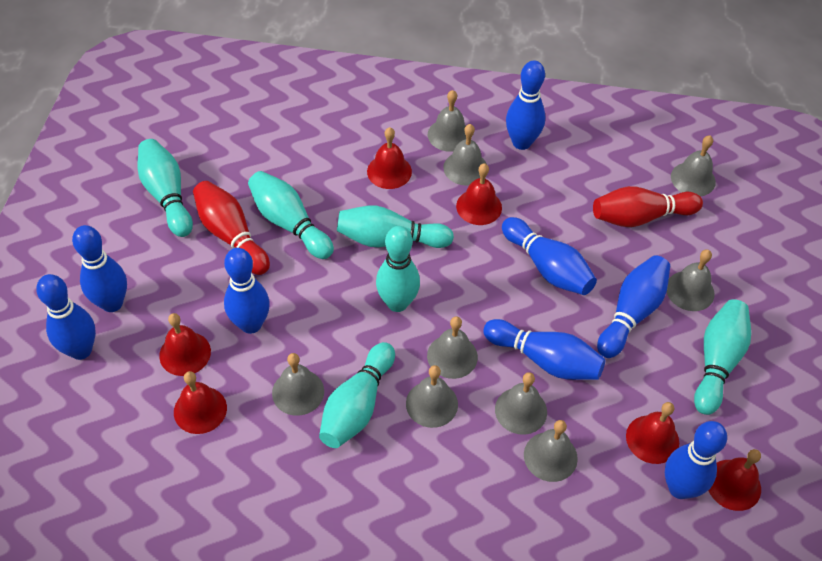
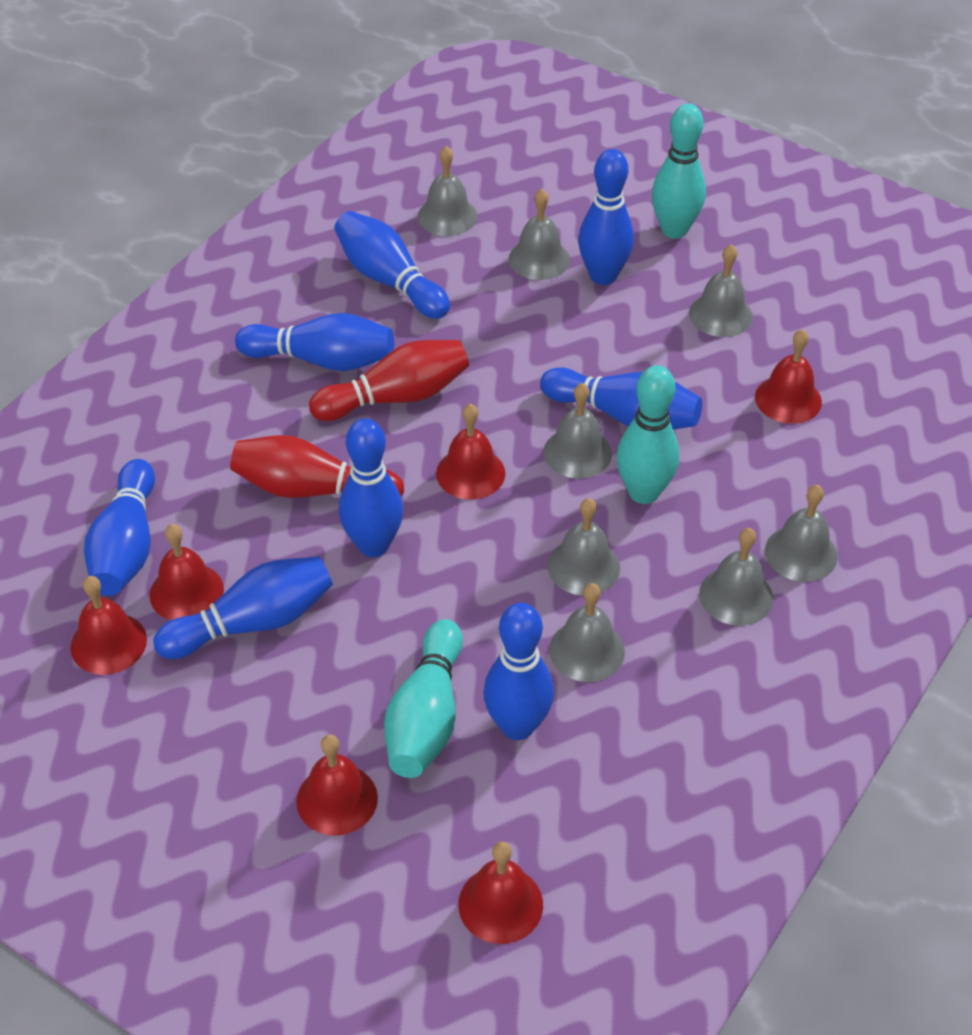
grey bell: 9 -> 8
turquoise bowling pin: 6 -> 3

